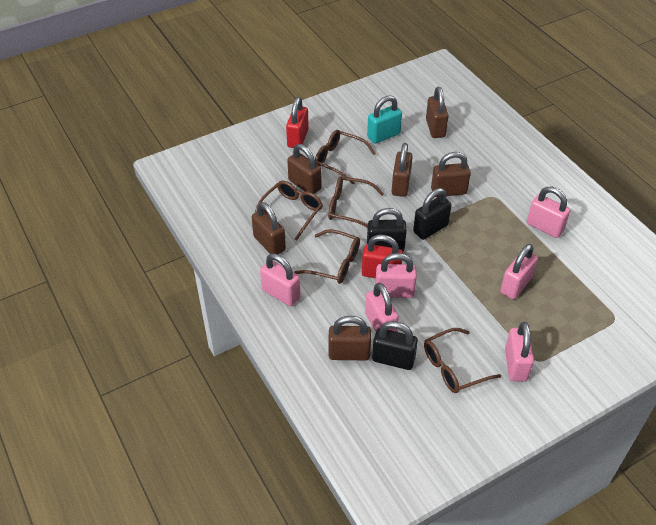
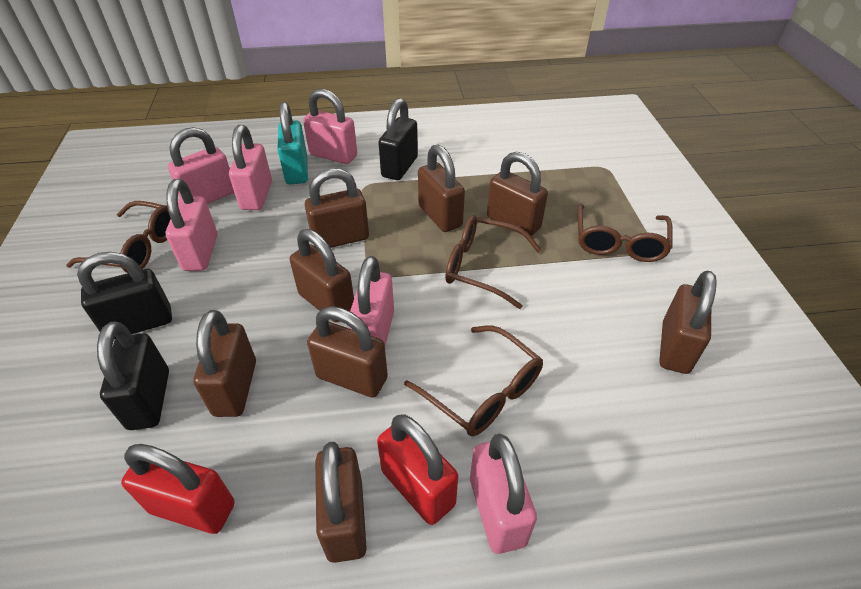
brown glasses: 5 -> 4
brown padlock: 6 -> 8

